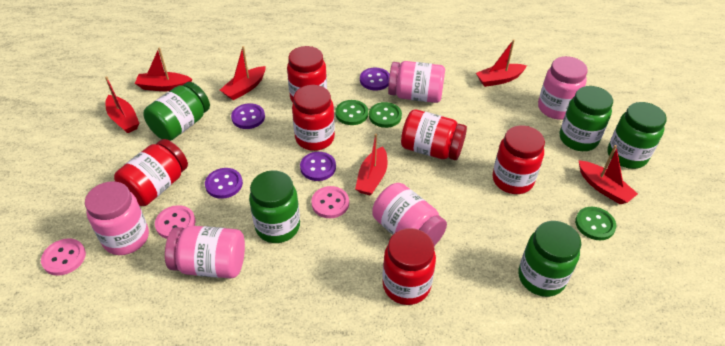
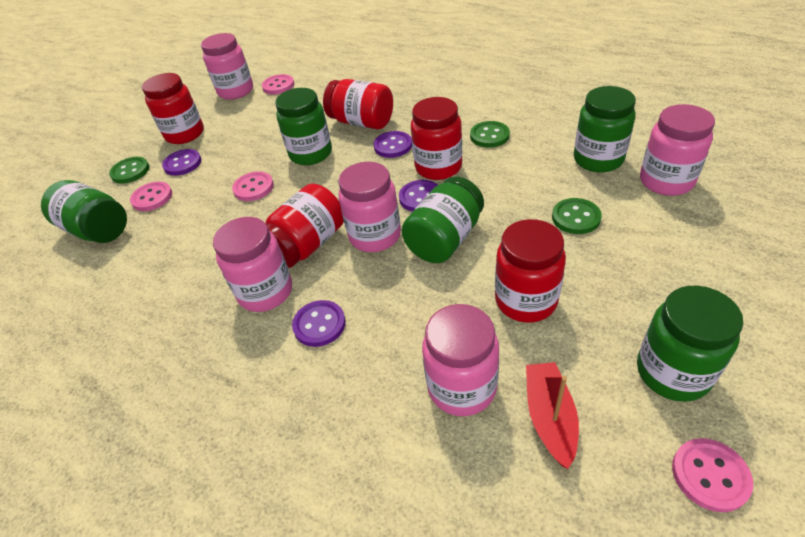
pink button: 3 -> 4
red boat: 6 -> 1
red jar: 6 -> 5

